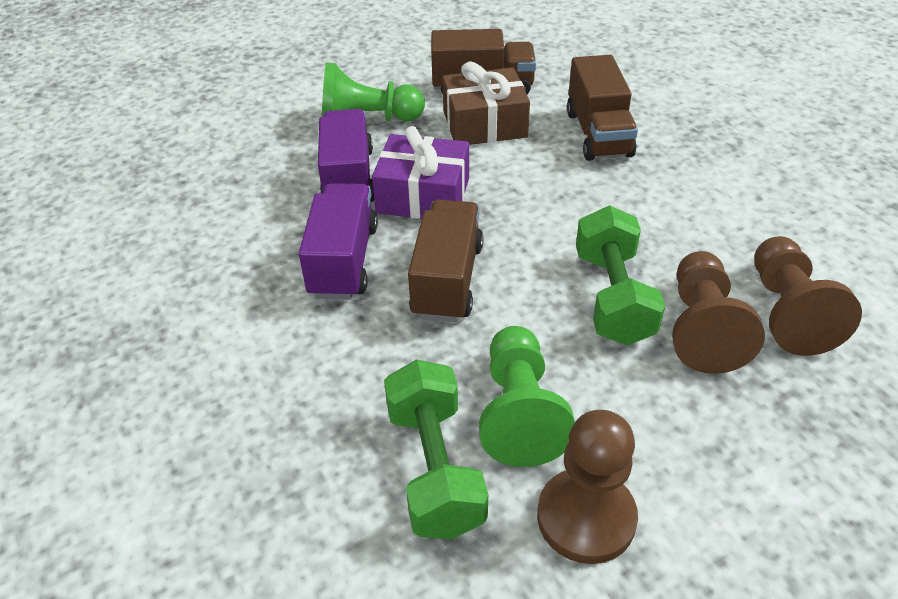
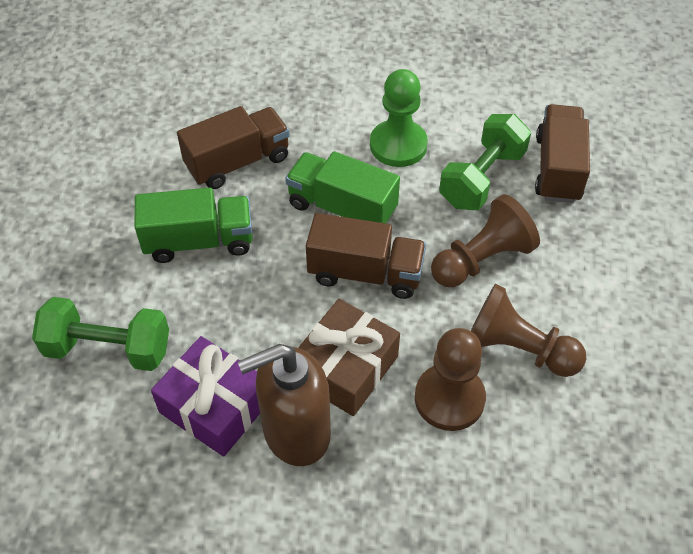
brown soap dispenser: 0 -> 1
green pawn: 2 -> 1
green truck: 0 -> 2
purple truck: 2 -> 0

